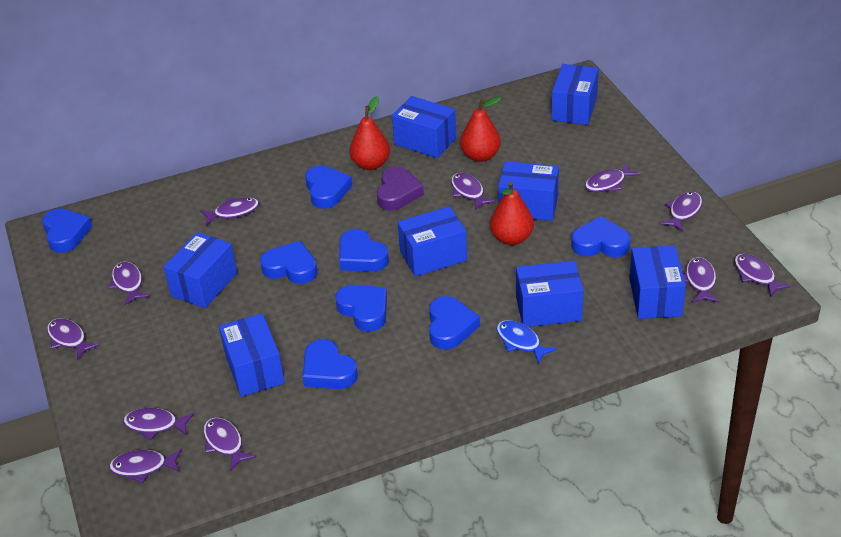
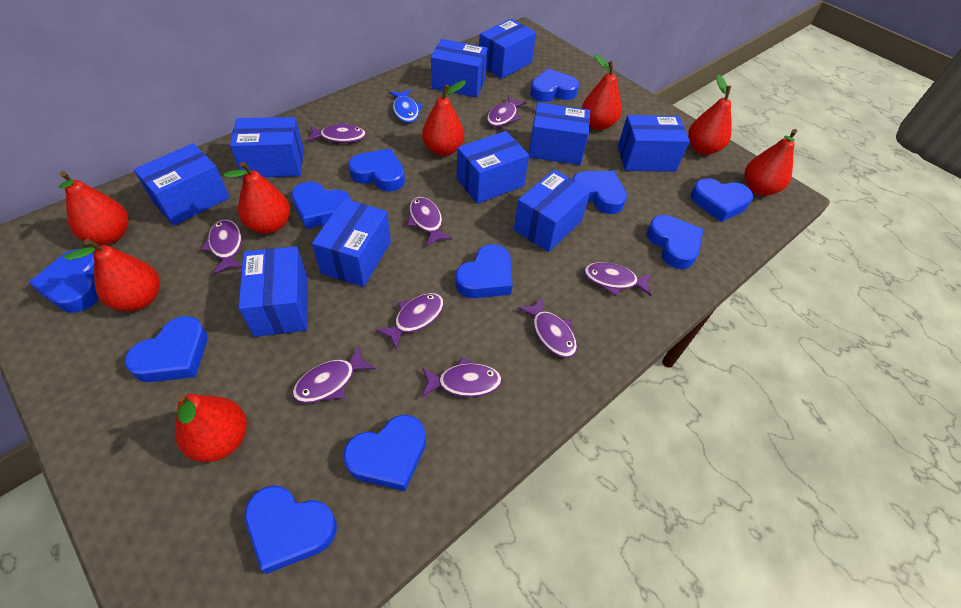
blue box: 8 -> 10
blue heart: 8 -> 11
purple fish: 11 -> 9
purple heart: 1 -> 0
red pear: 3 -> 8

